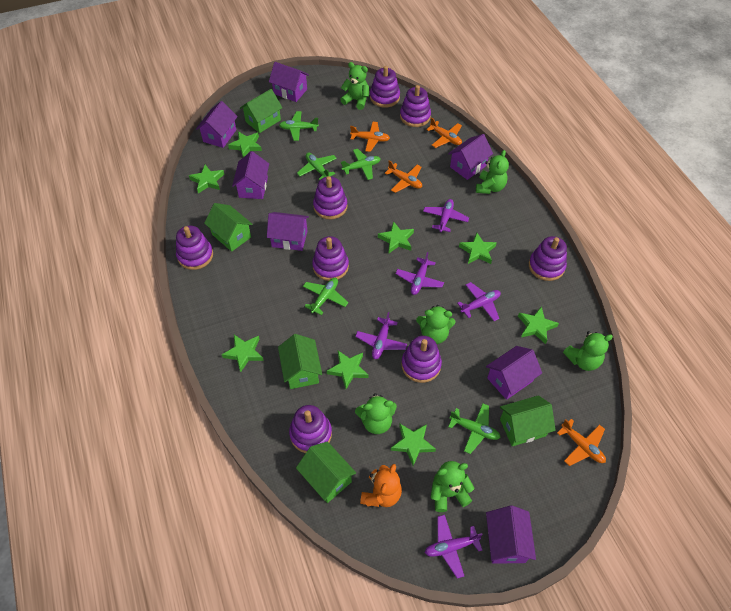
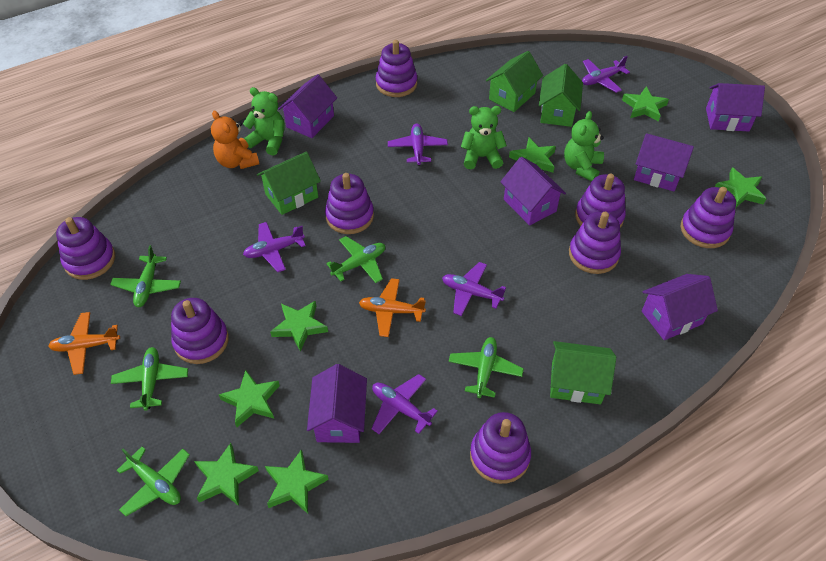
green house: 5 -> 4
green star: 8 -> 7
green teddy bear: 6 -> 3
orange plane: 4 -> 2
purple house: 7 -> 6

